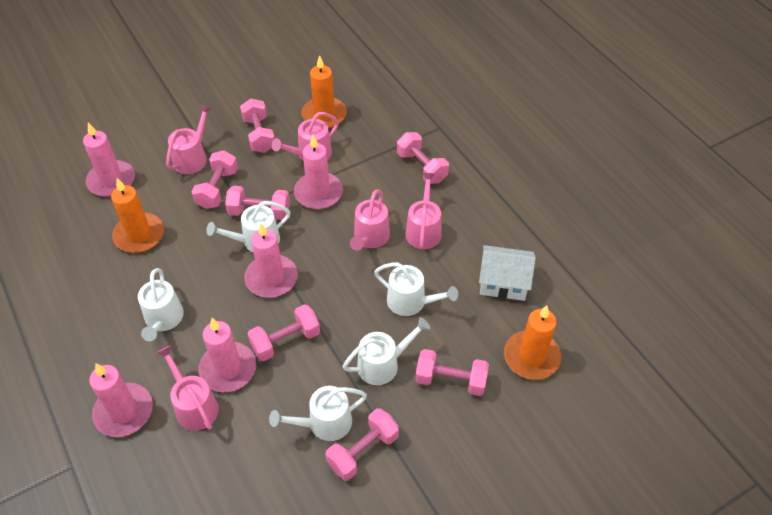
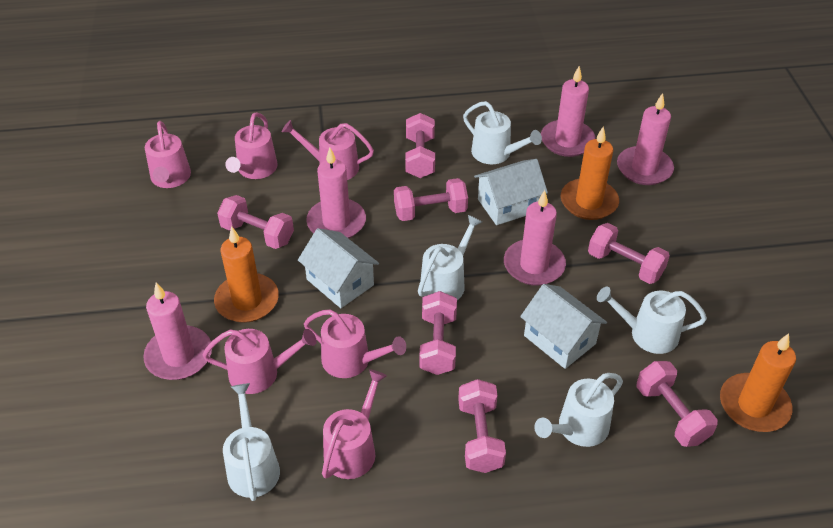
pink watering can: 5 -> 6
white house: 1 -> 3

